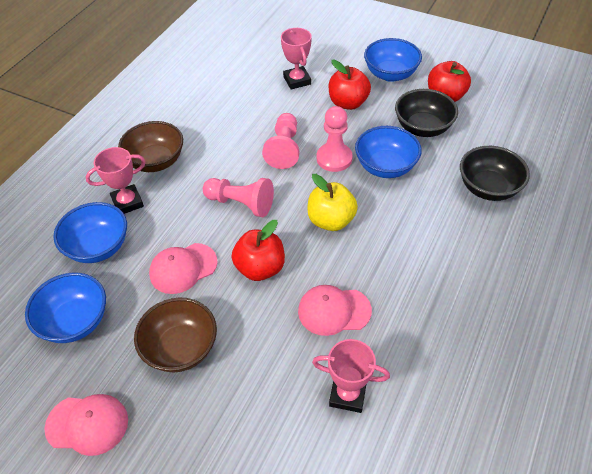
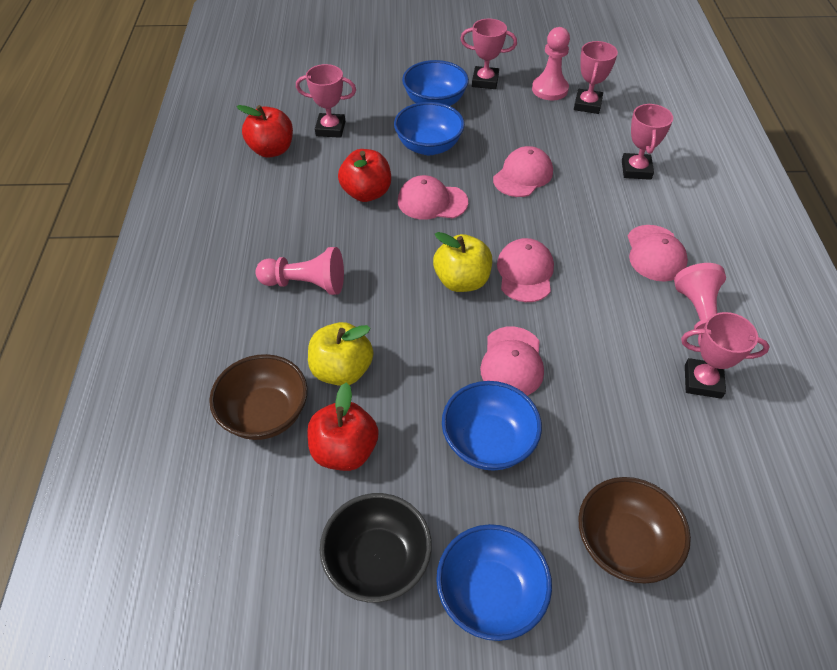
black bowl: 2 -> 1
pink cap: 3 -> 5
pink trophy: 3 -> 5
yellow apple: 1 -> 2

